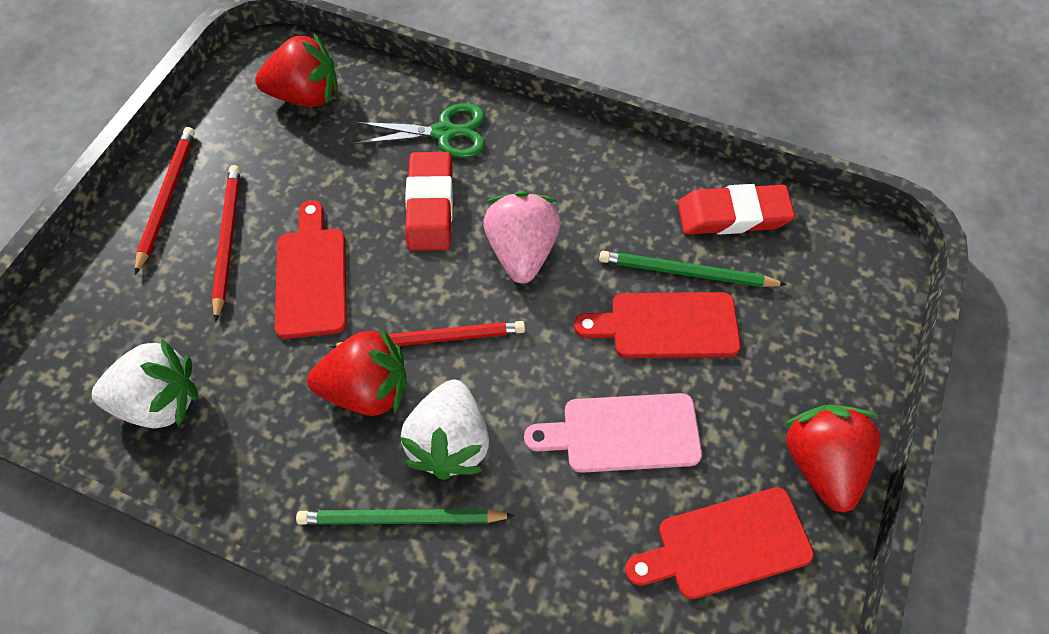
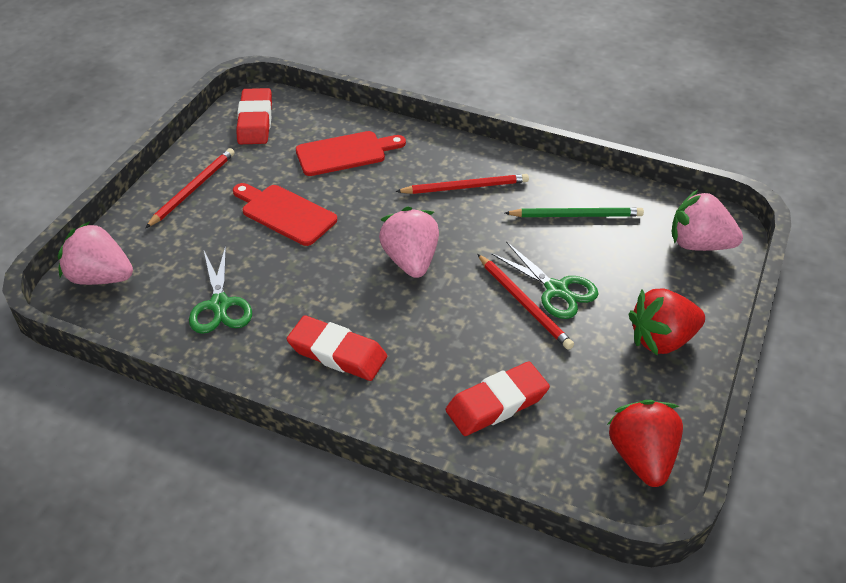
green pencil: 2 -> 1
green scissors: 1 -> 2
pink cutting board: 1 -> 0
pink strawberry: 1 -> 3
red cutting board: 3 -> 2
red eraser: 2 -> 3
red strawberry: 3 -> 2
white strawberry: 2 -> 0

